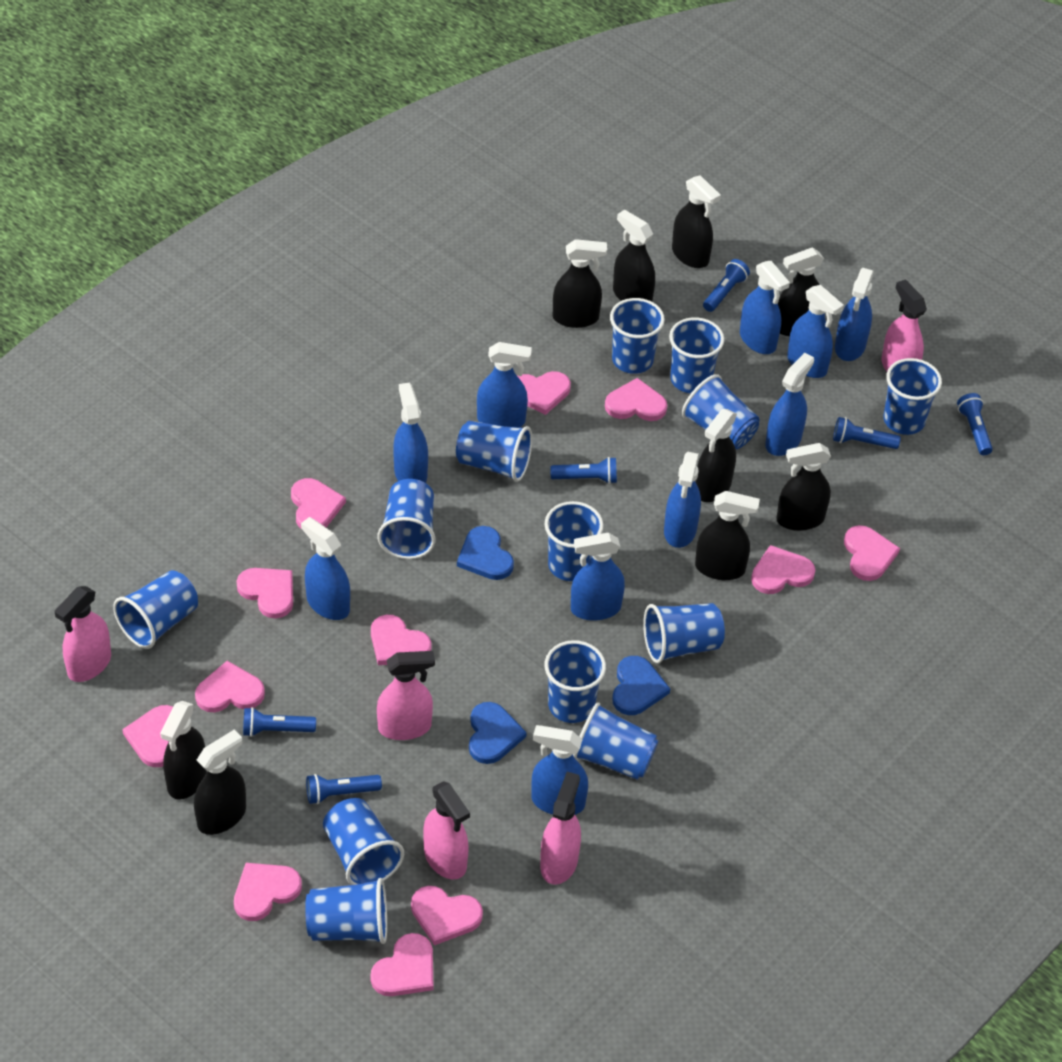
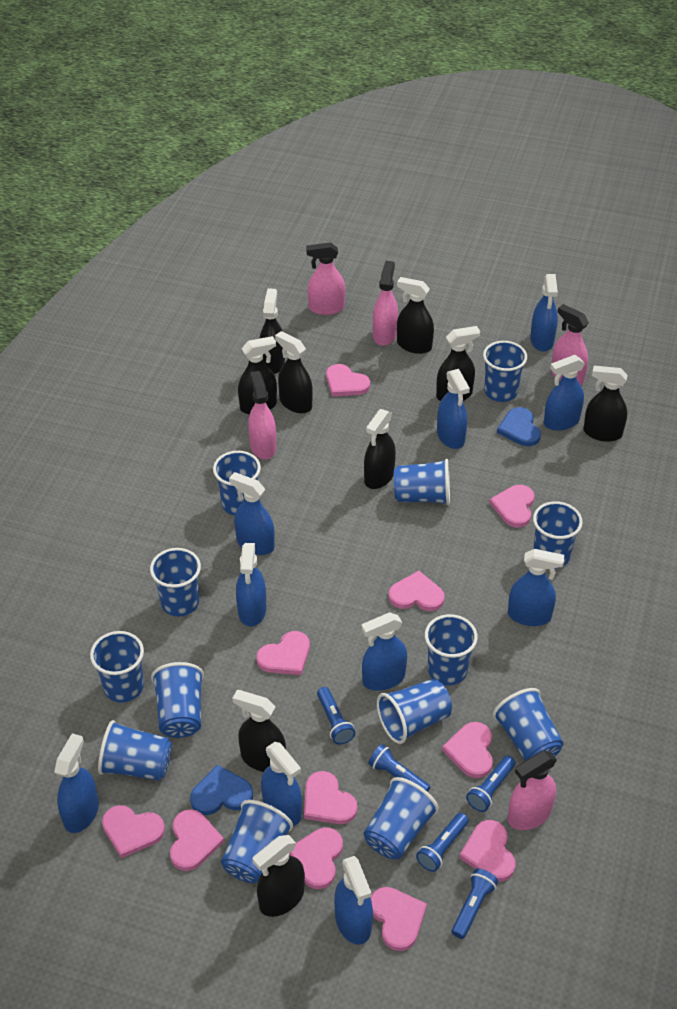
blue flashlight: 6 -> 5
blue heart: 3 -> 2
pink heart: 12 -> 11

